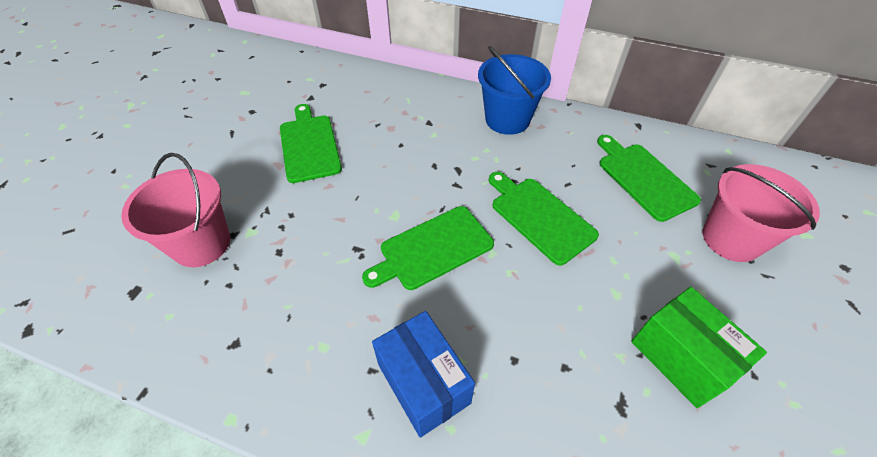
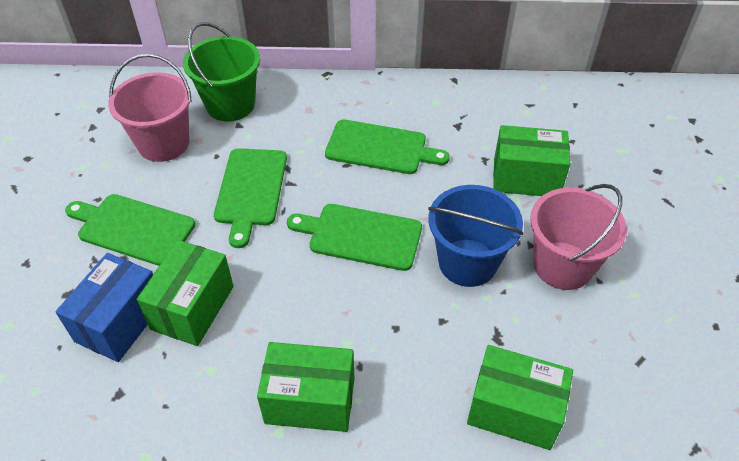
green box: 1 -> 4
green bucket: 0 -> 1

